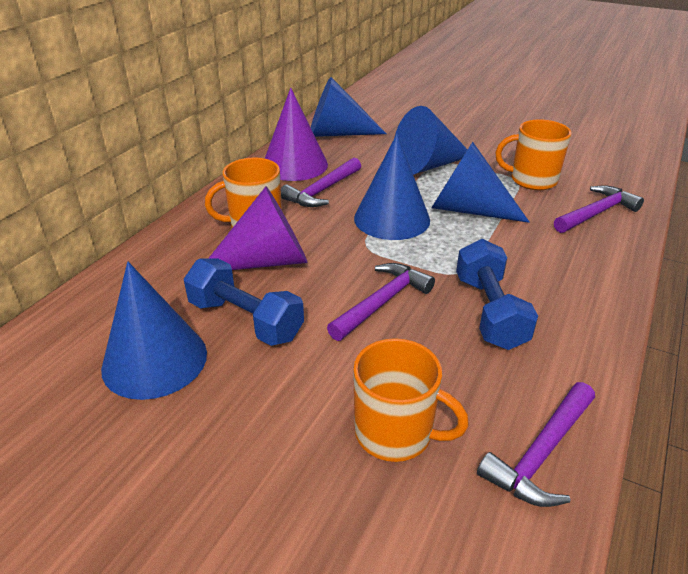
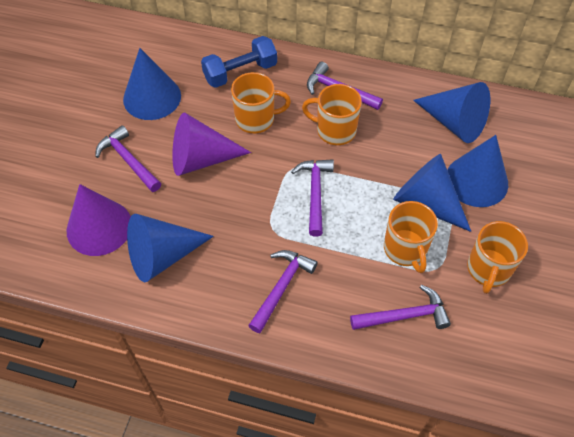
blue dumbbell: 2 -> 1
orange mug: 3 -> 4
purple hammer: 4 -> 5

